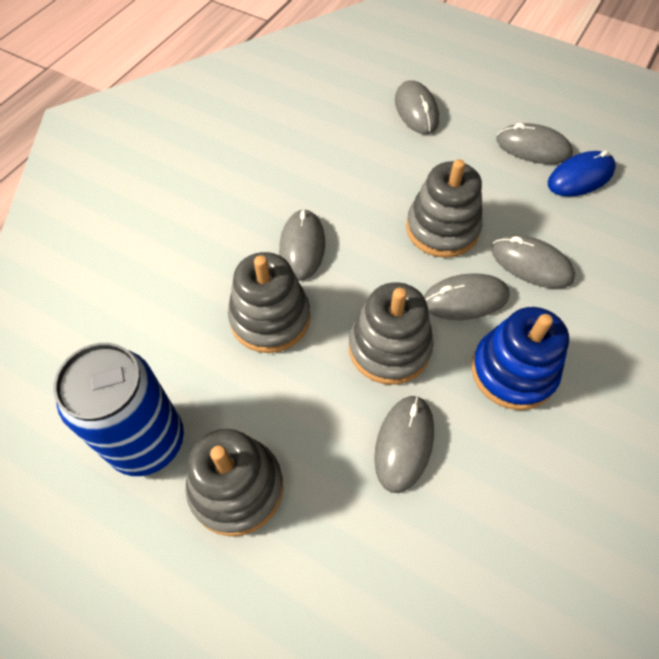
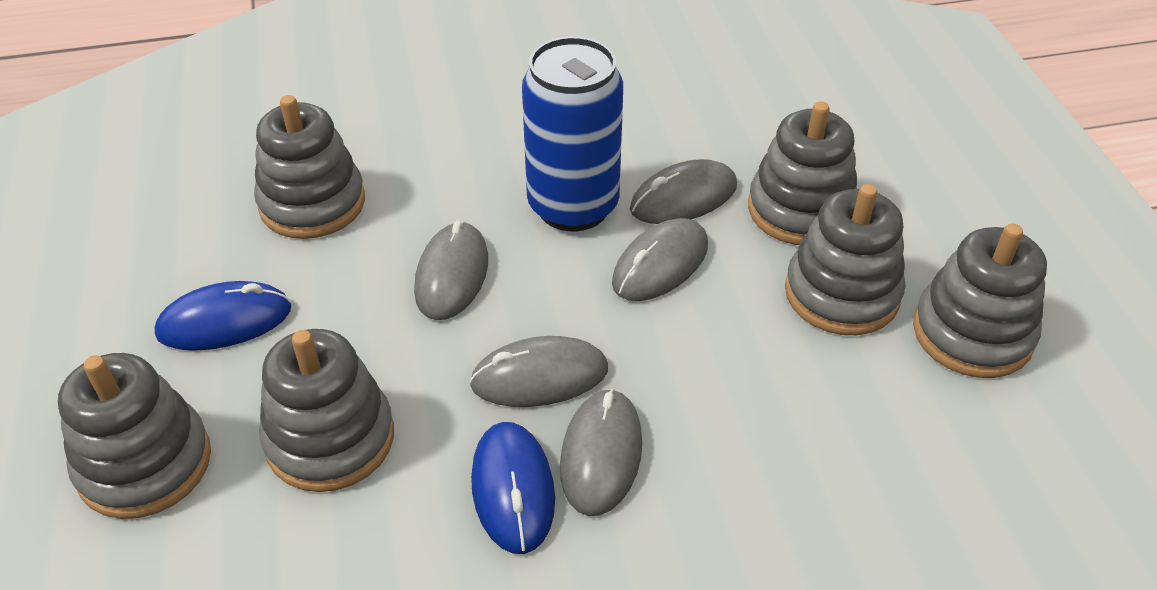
blue mouse: 1 -> 2
blue stacking toy: 1 -> 0
grey mouse: 6 -> 5
grey stacking toy: 4 -> 6

